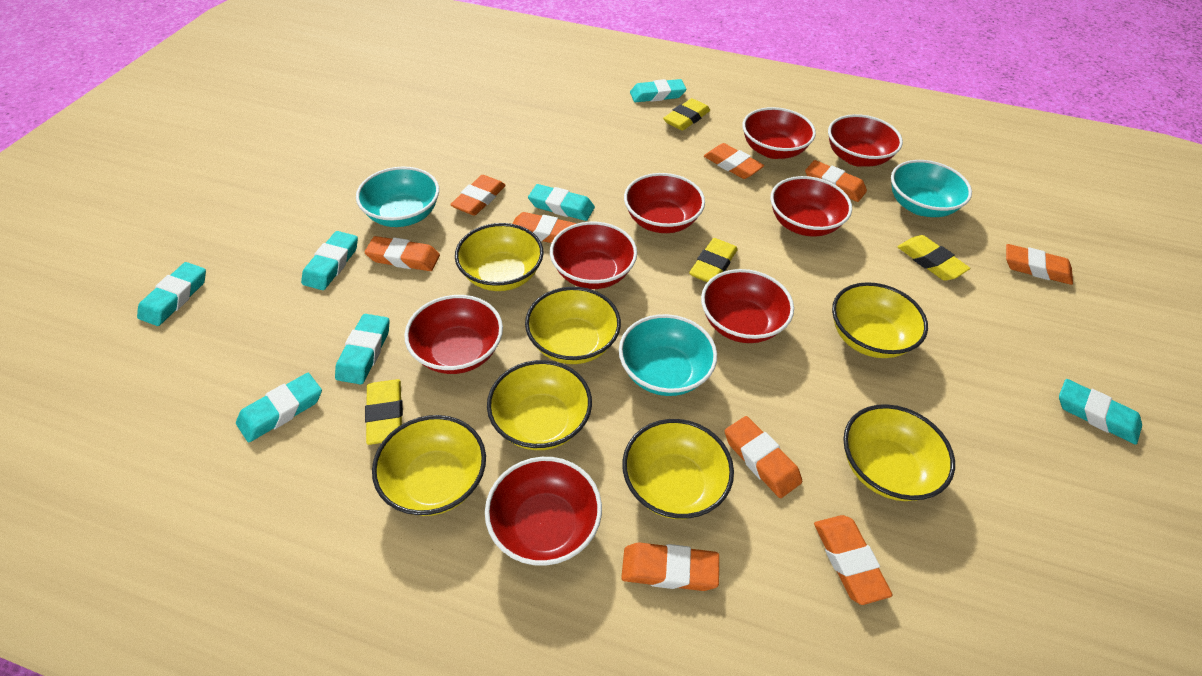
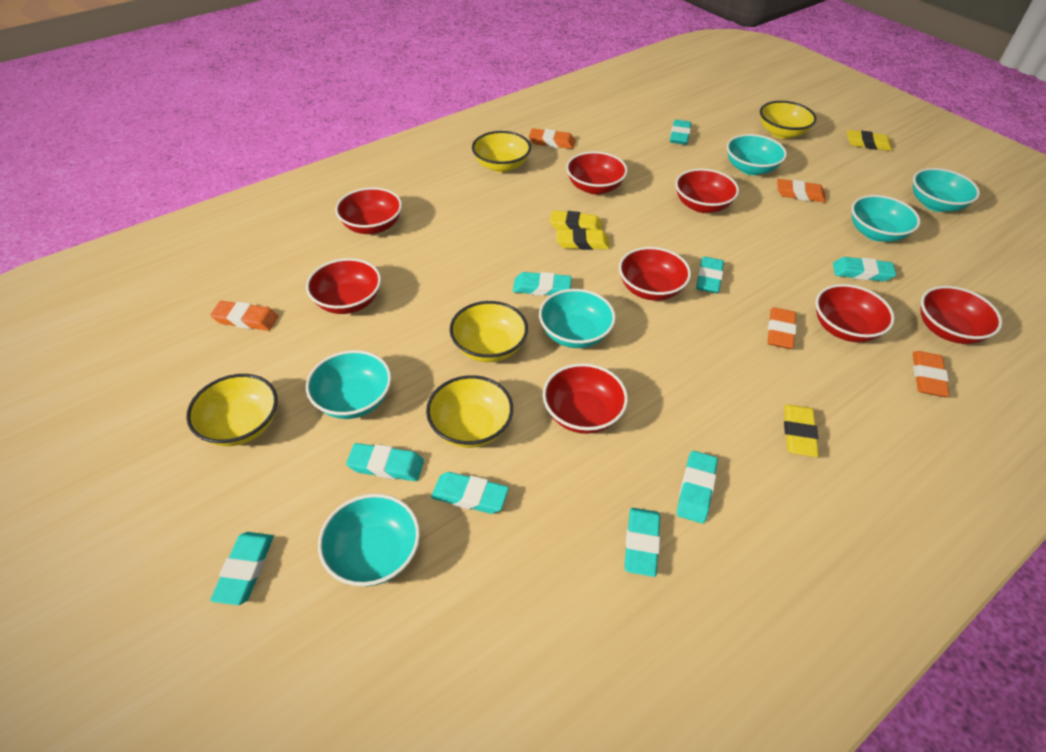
orange eraser: 9 -> 5
turquoise bowl: 3 -> 6
turquoise eraser: 7 -> 9
yellow bowl: 7 -> 5

